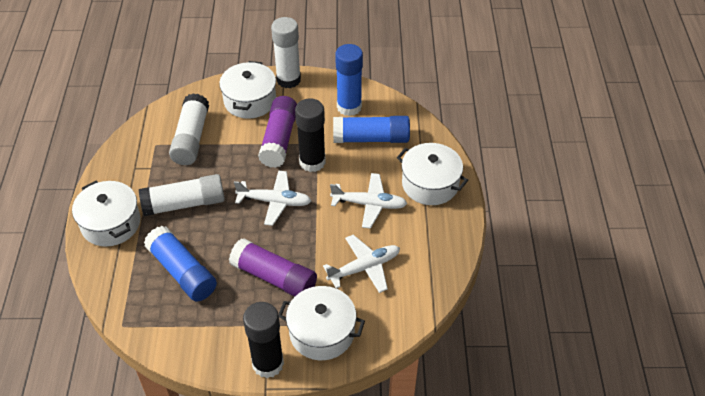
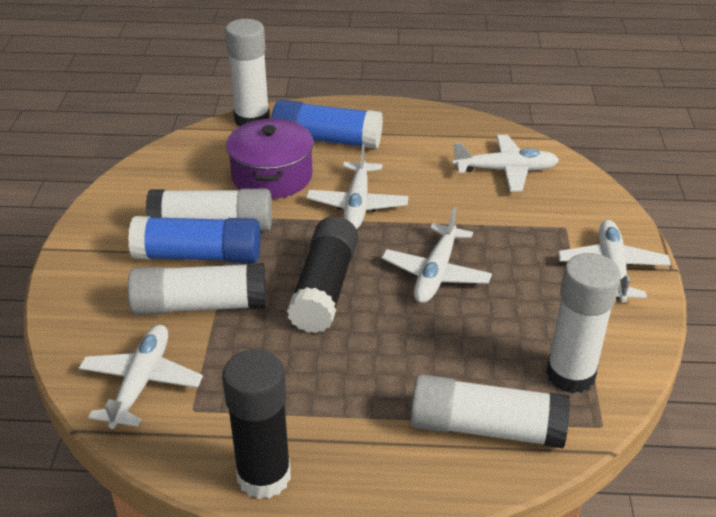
blue glue stick: 3 -> 2
purple glue stick: 2 -> 0
purple pot: 0 -> 1
white glue stick: 3 -> 5
white plane: 3 -> 5
white pot: 4 -> 0

